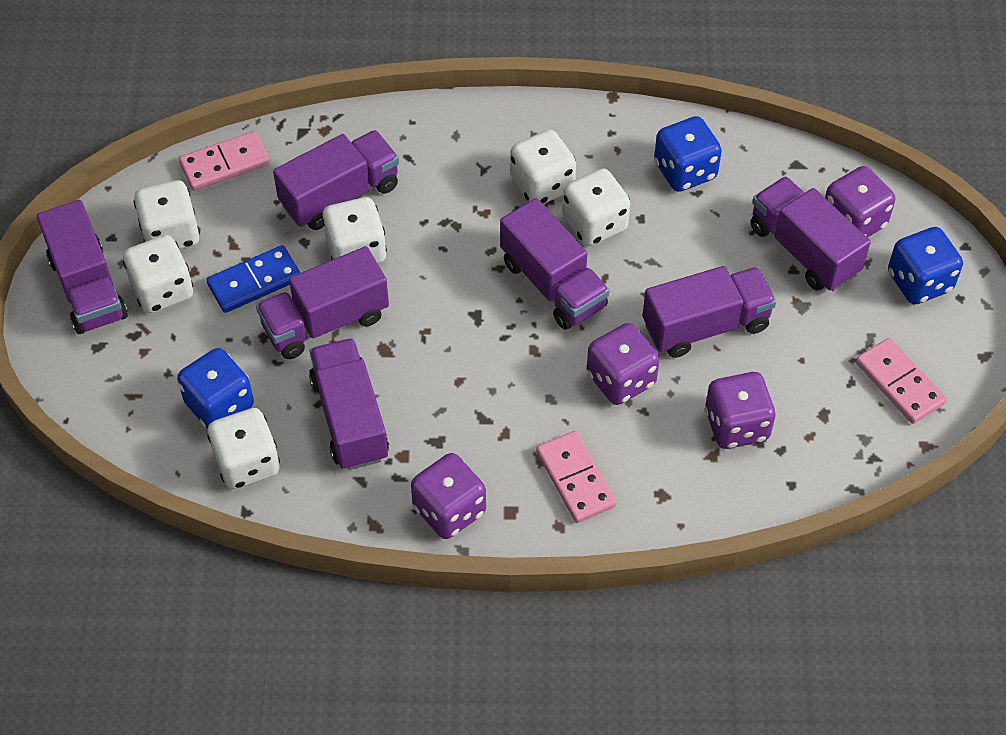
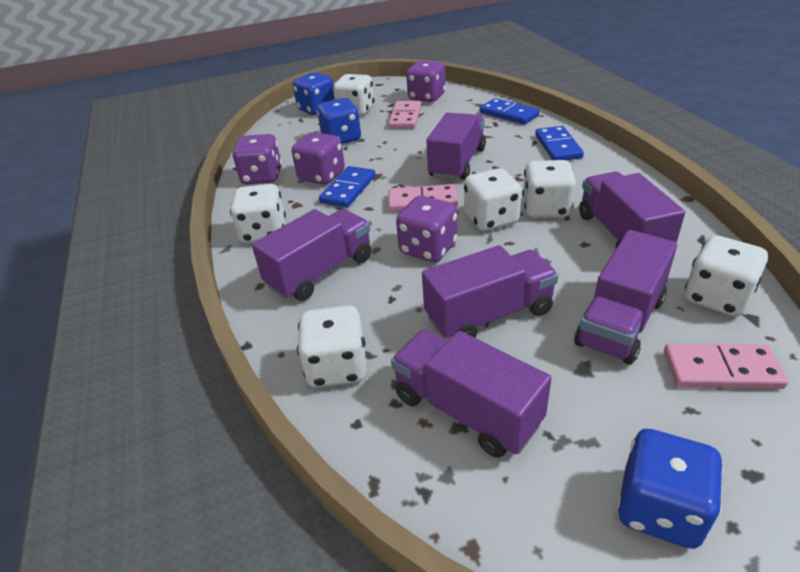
blue domino: 1 -> 3
purple truck: 7 -> 6

